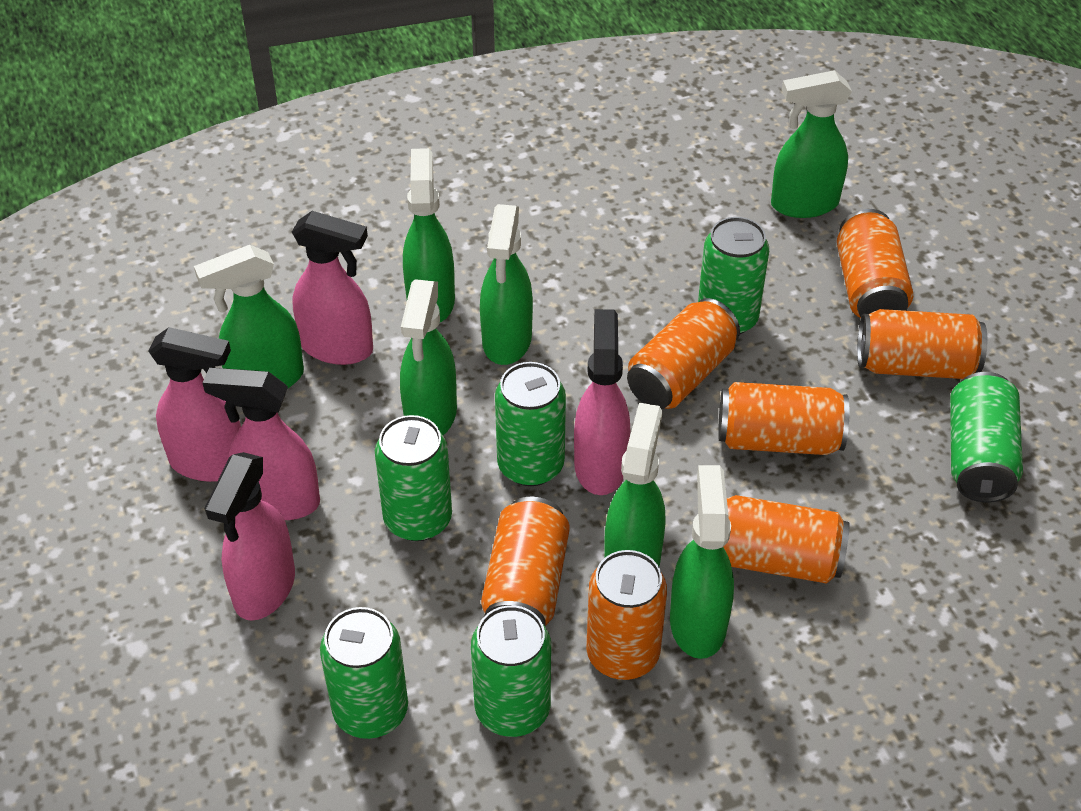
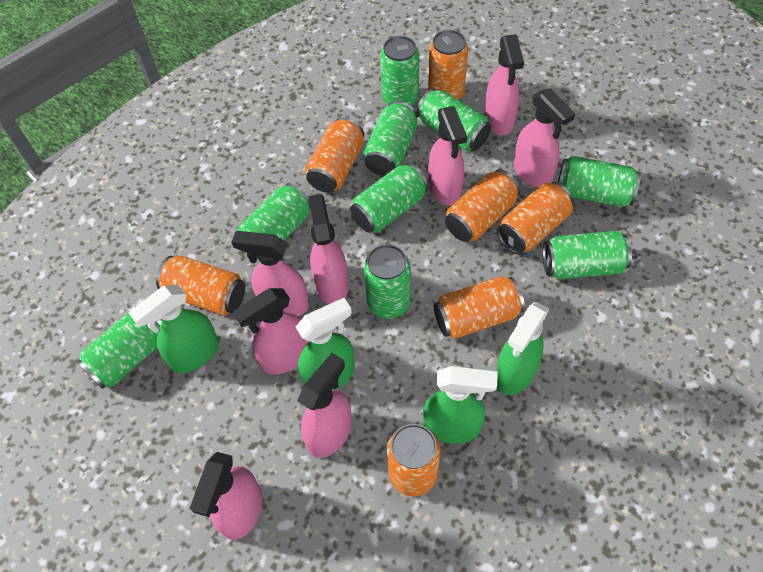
green can: 6 -> 9
green spray bottle: 7 -> 4
pink spray bottle: 5 -> 8

